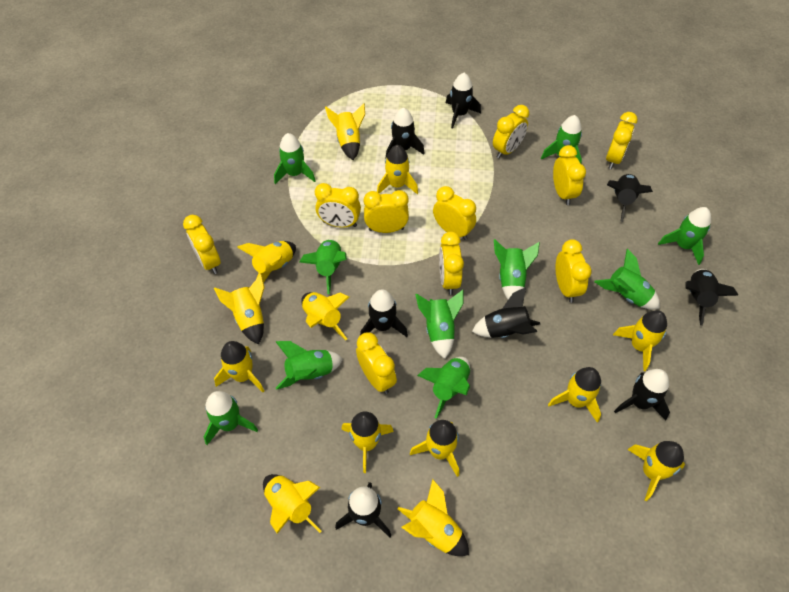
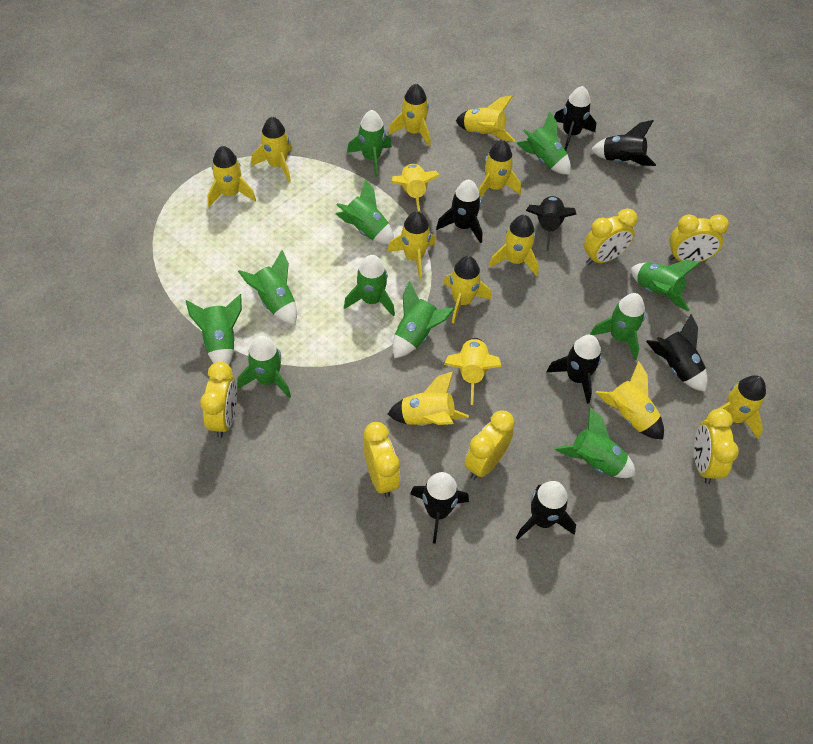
green rocket: 10 -> 11
yellow clock: 10 -> 6

